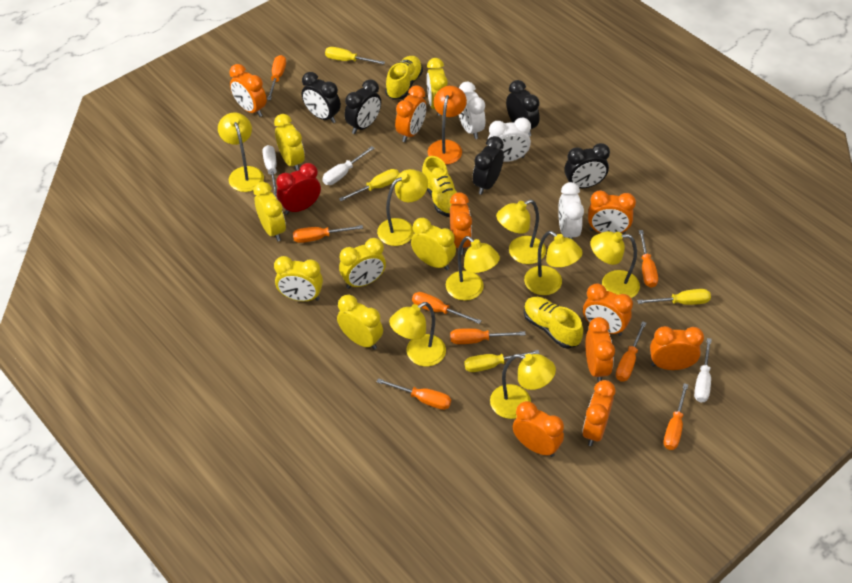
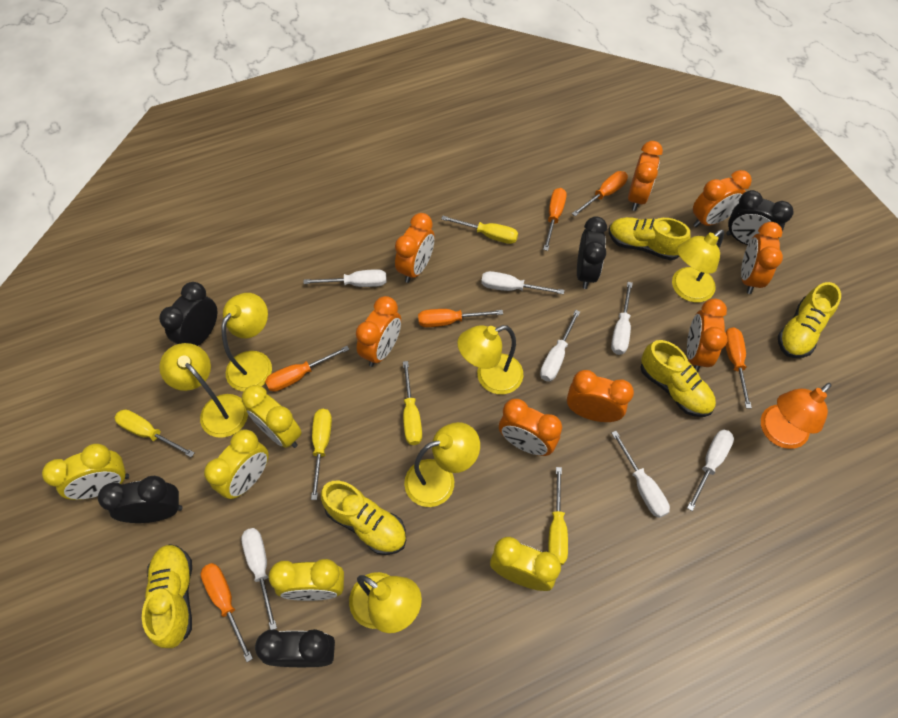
orange clock: 9 -> 8
orange screwdriver: 8 -> 6
red clock: 1 -> 0
white clock: 3 -> 0
white screwdriver: 3 -> 7
yellow clock: 7 -> 5
yellow lamp: 8 -> 6
yellow screwdriver: 4 -> 5
yellow shoe: 3 -> 5

